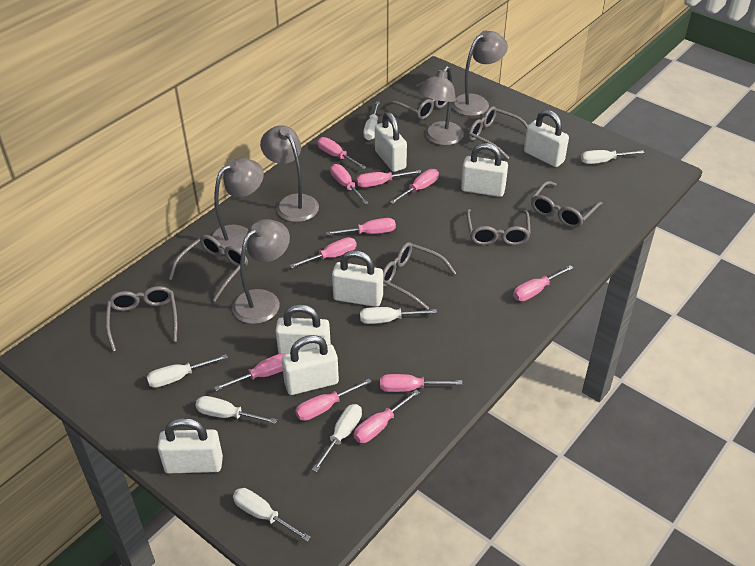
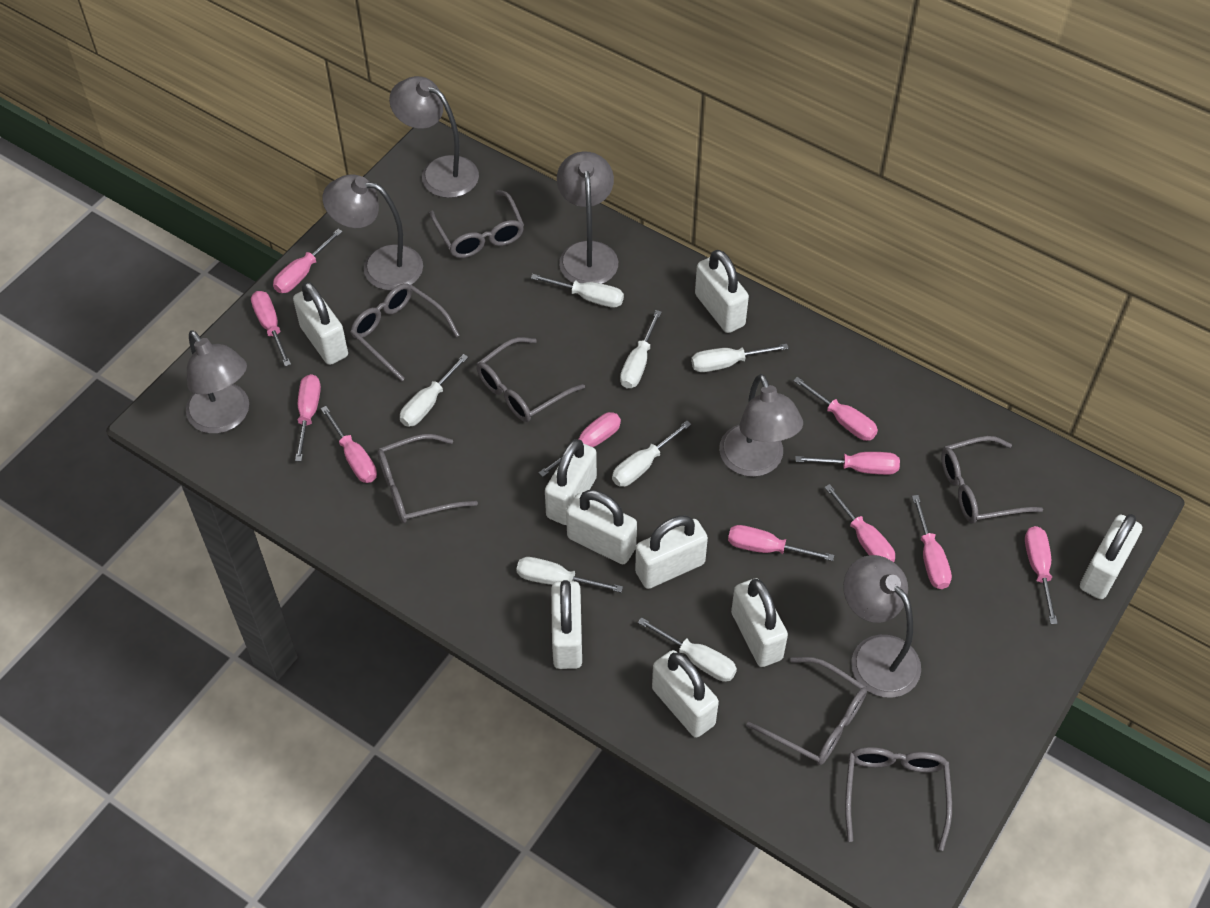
grey lamp: 5 -> 6
white padlock: 7 -> 9

